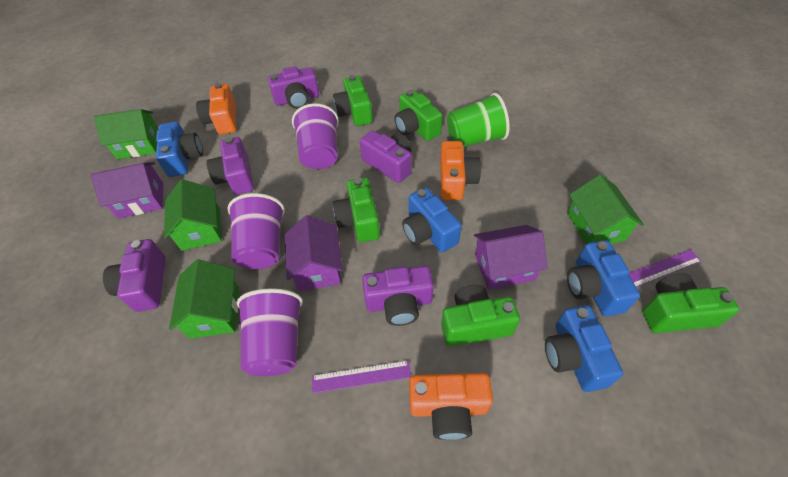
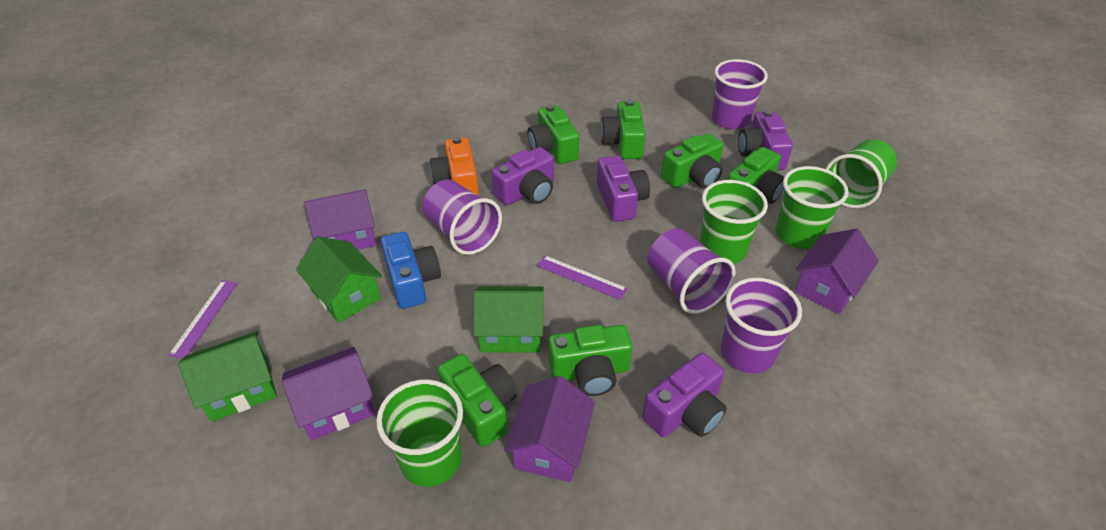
blue camera: 4 -> 1
green camera: 5 -> 6
green cup: 1 -> 4
green house: 4 -> 3
orange camera: 3 -> 1
purple camera: 5 -> 4
purple cup: 3 -> 4
purple house: 3 -> 4

